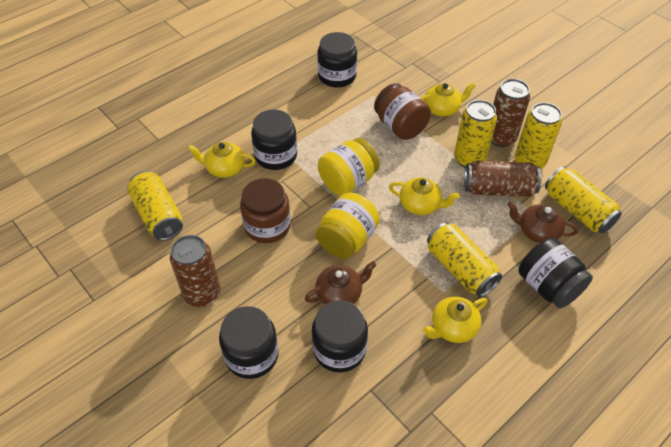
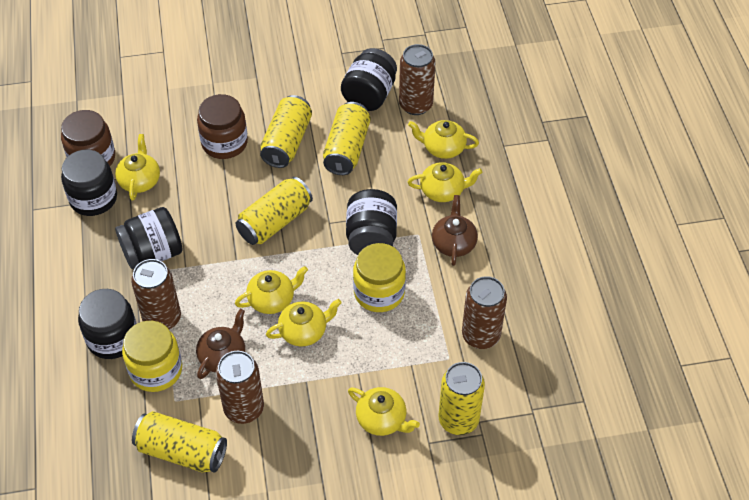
brown can: 3 -> 4
yellow teapot: 4 -> 6

